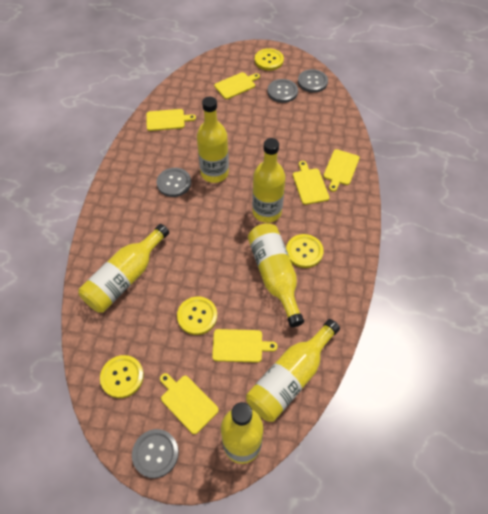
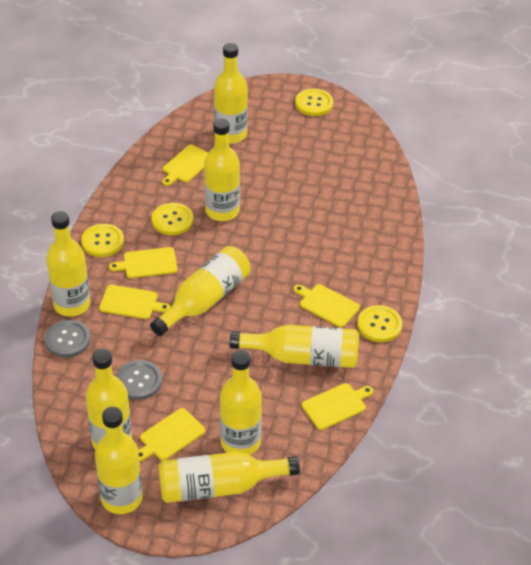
grey button: 4 -> 2
yellow bottle: 6 -> 9

